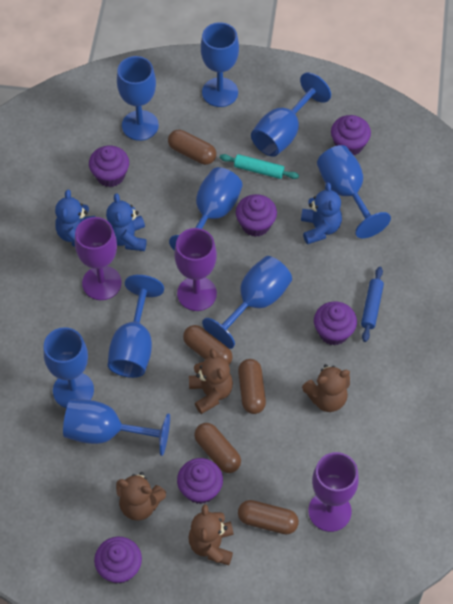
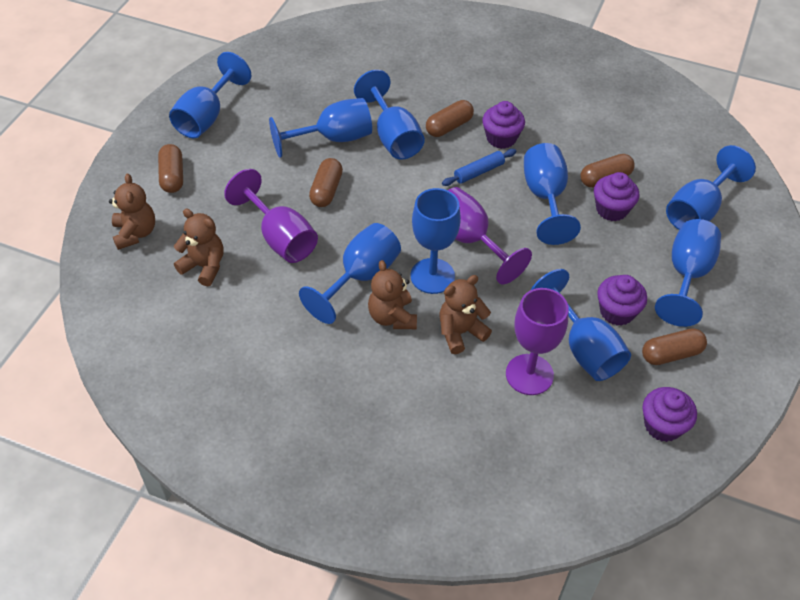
blue teddy bear: 3 -> 0
purple cupcake: 6 -> 4
turquoise rolling pin: 1 -> 0

